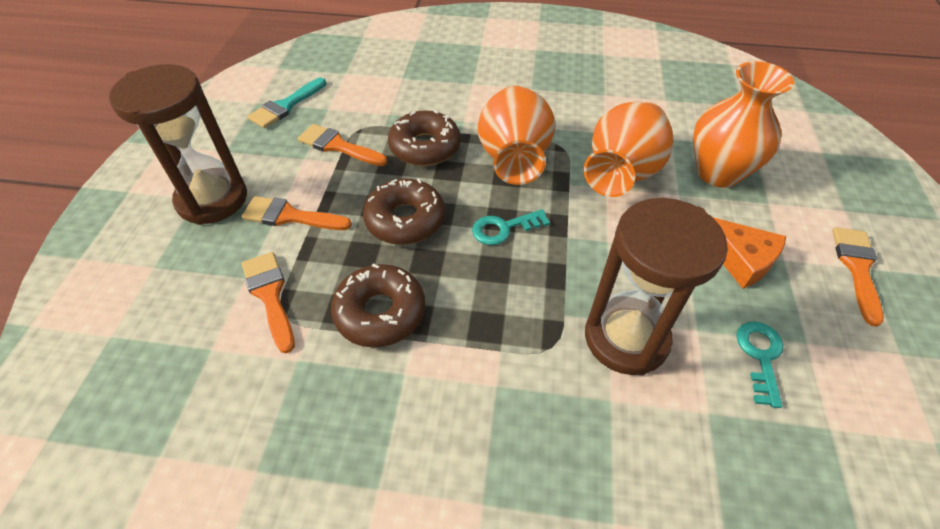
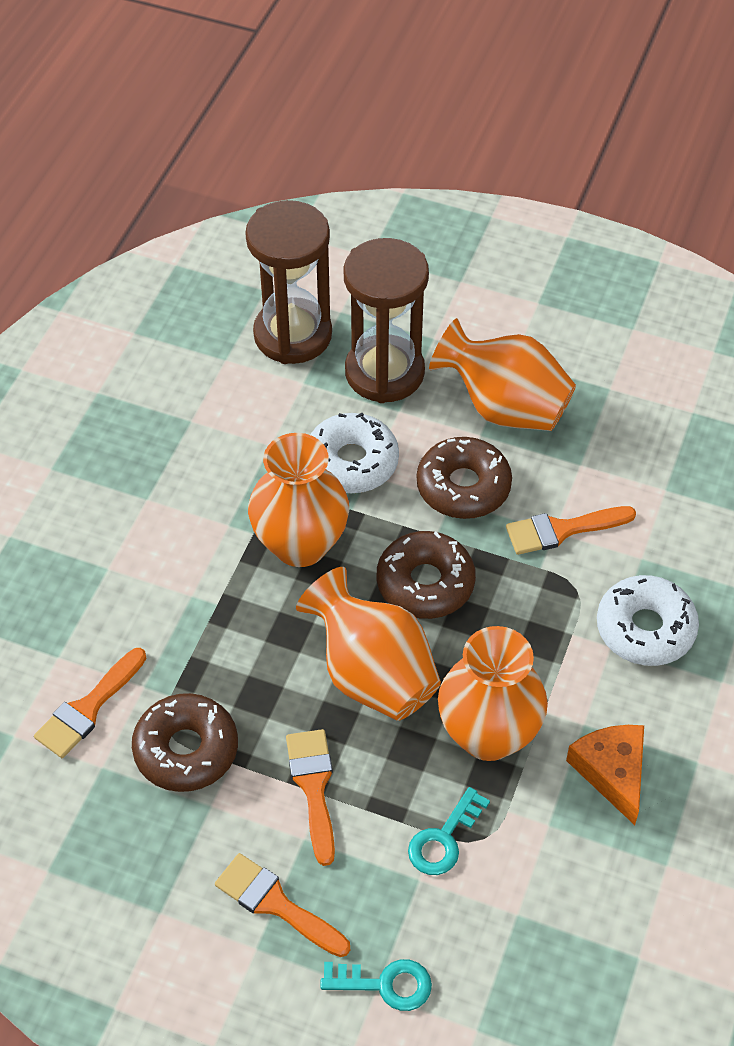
orange vase: 3 -> 4
turquoise brush: 1 -> 0
white donut: 0 -> 2

